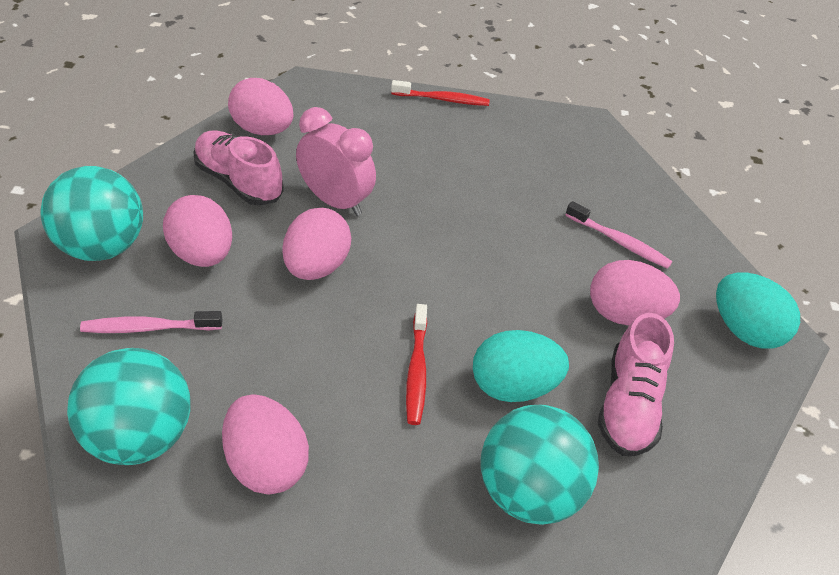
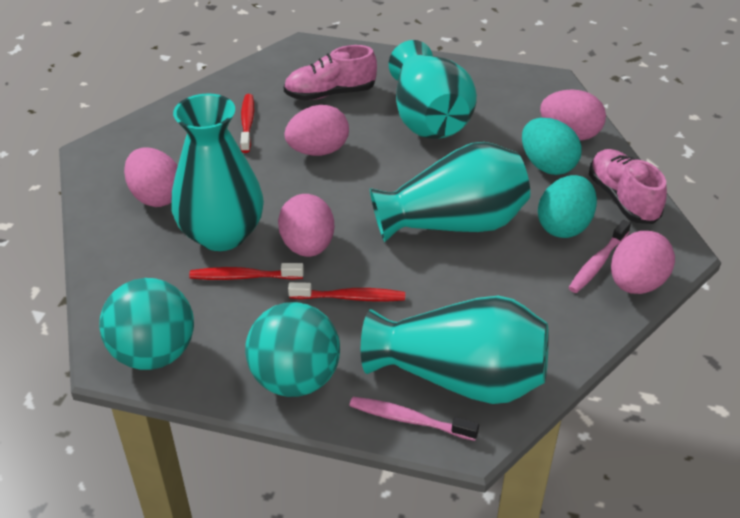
pink clock: 1 -> 0
red toothbrush: 2 -> 3
turquoise ball: 3 -> 2
turquoise vase: 0 -> 4

